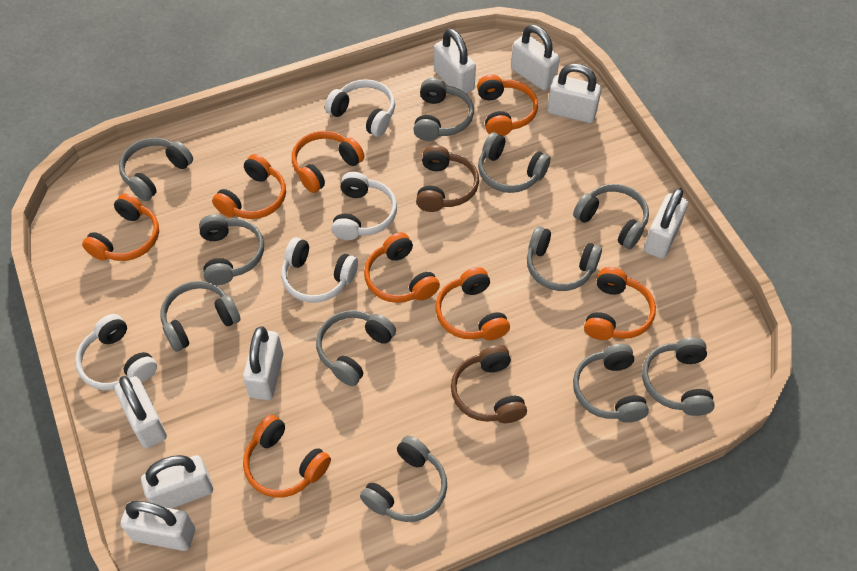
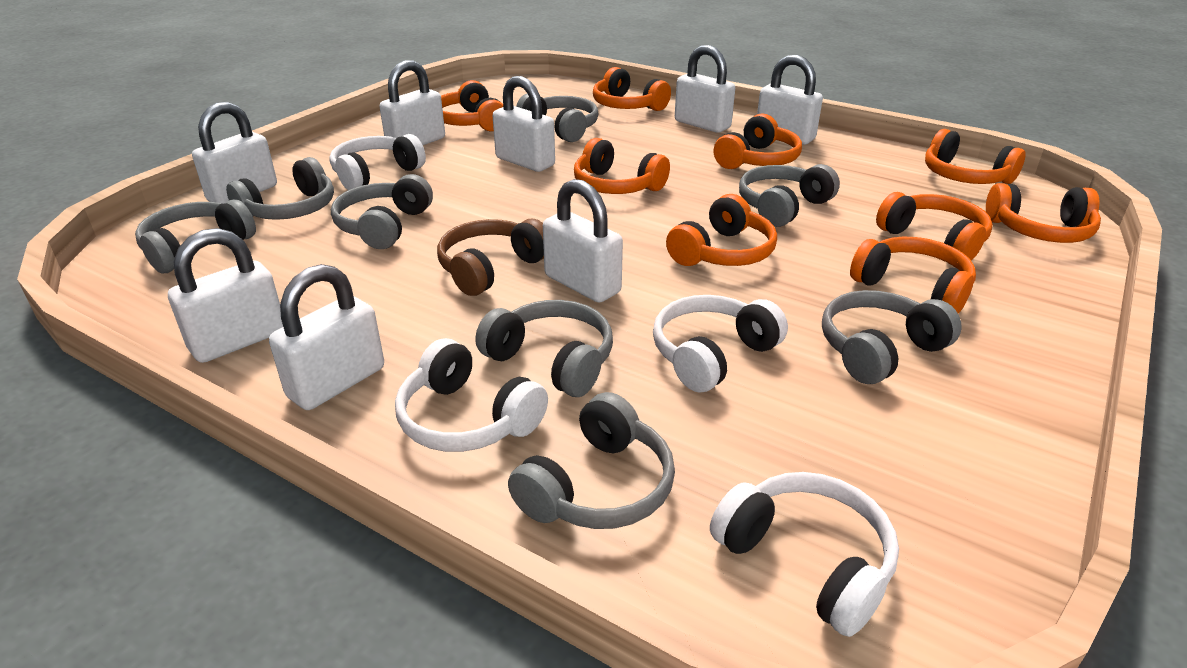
brown headphones: 2 -> 1
grey headphones: 11 -> 8
orange headphones: 8 -> 9

